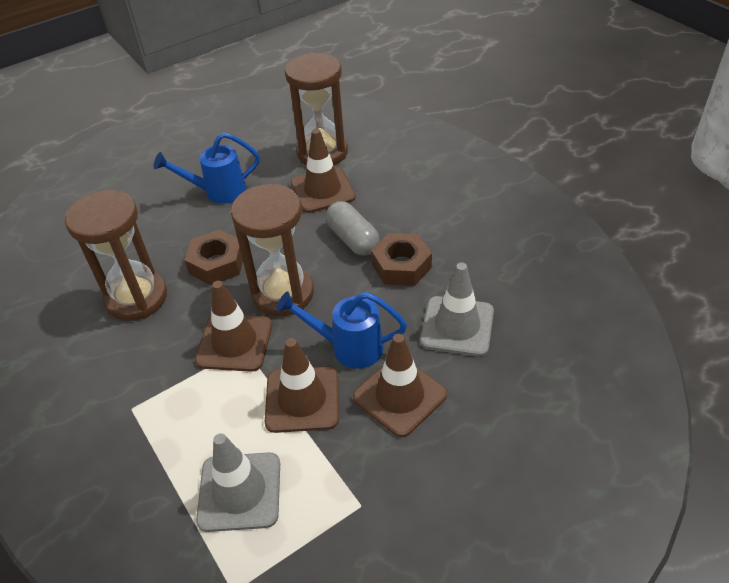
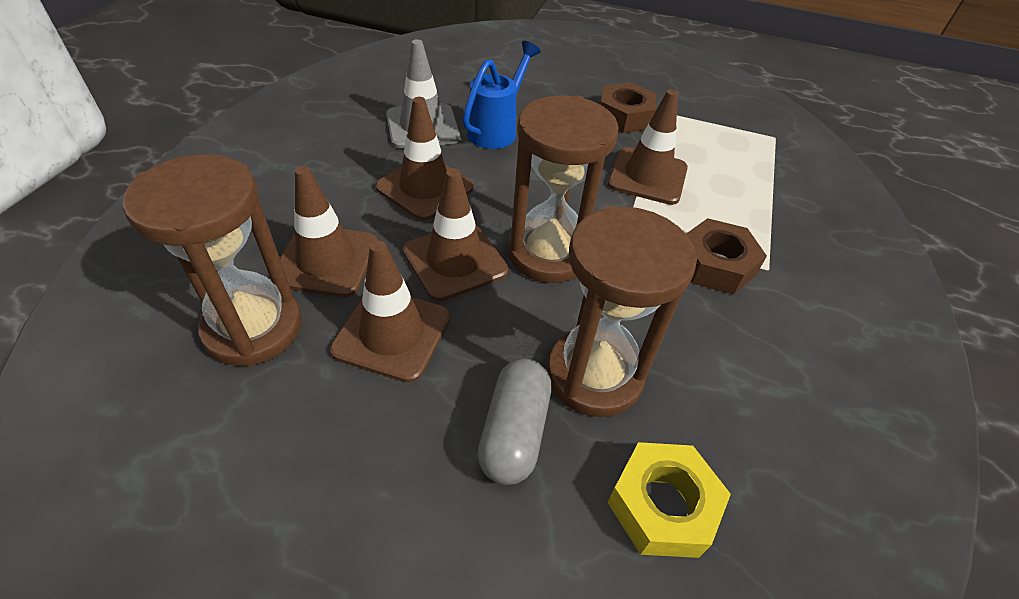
blue watering can: 2 -> 1
brown traffic cone: 4 -> 5
grey traffic cone: 2 -> 1
yellow nut: 0 -> 1

